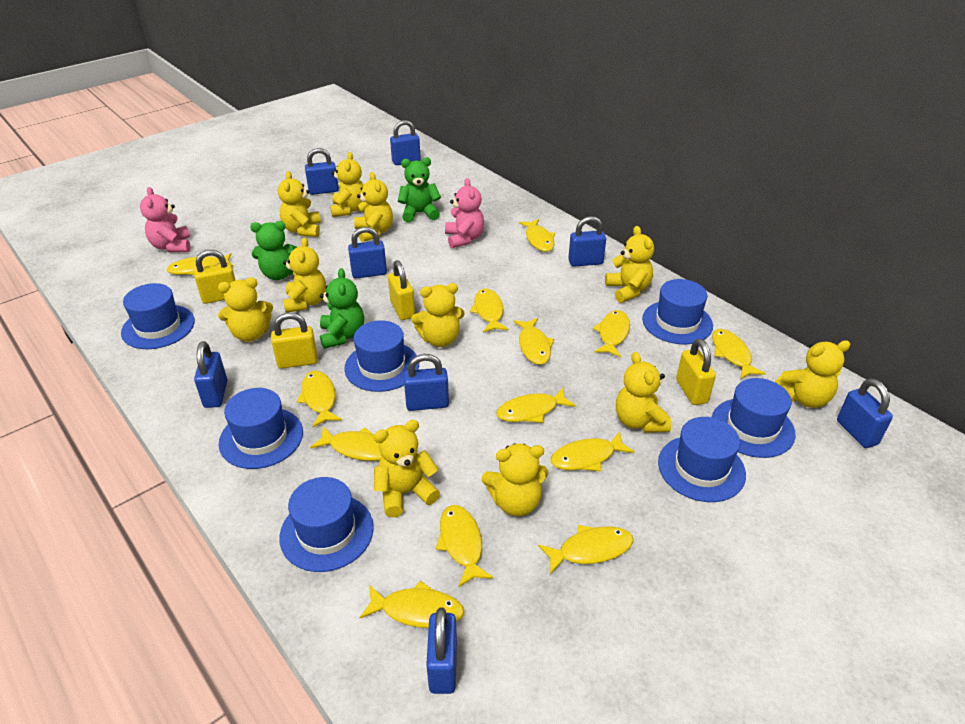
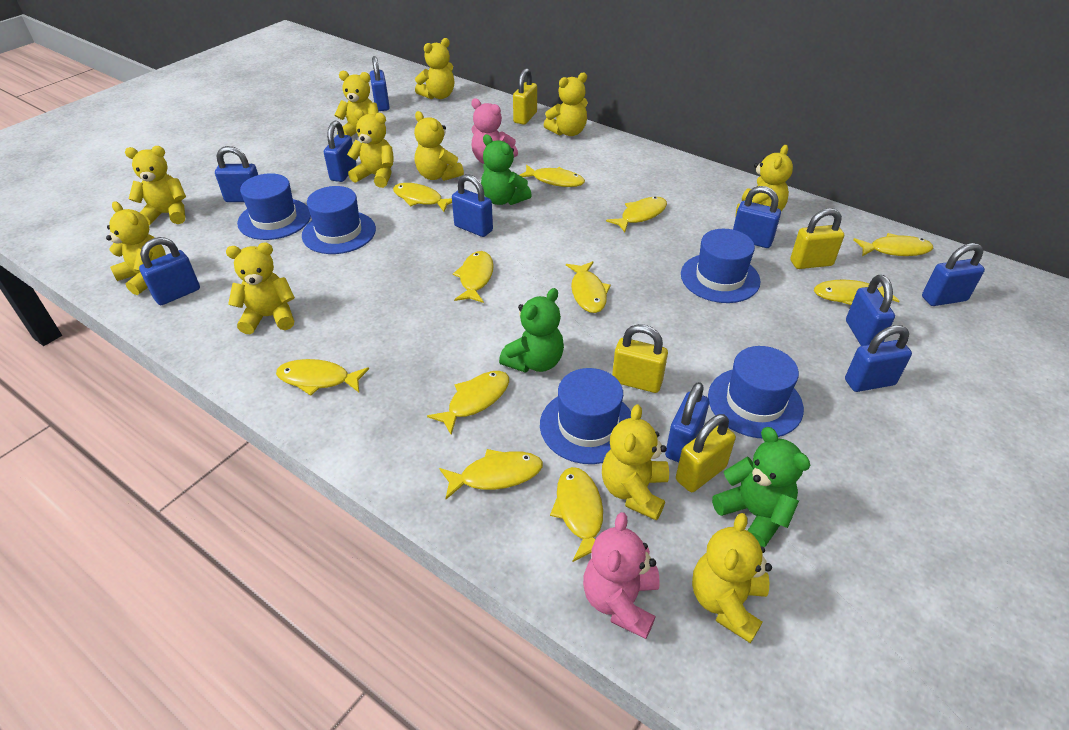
blue hat: 7 -> 5
blue padlock: 8 -> 10
yellow fish: 13 -> 11

